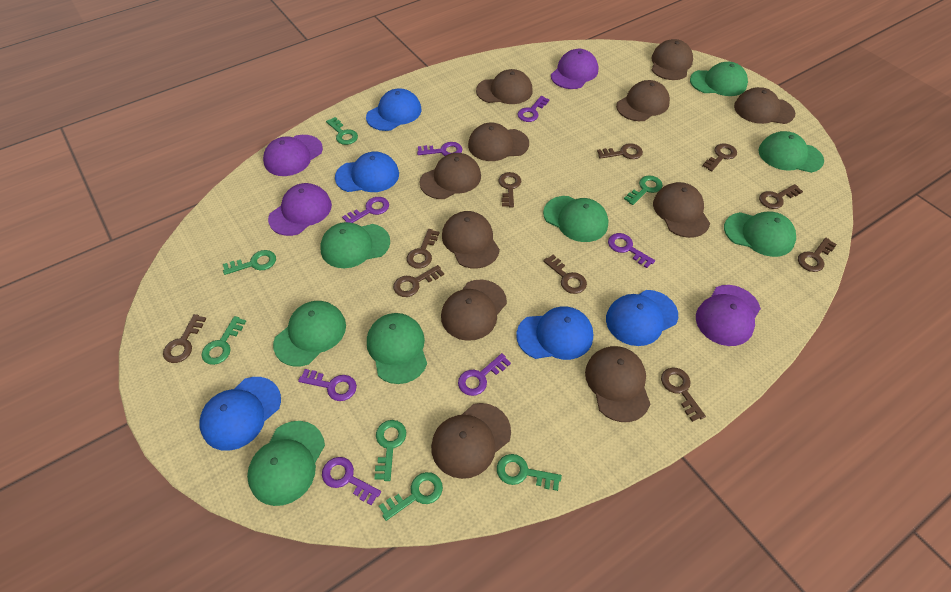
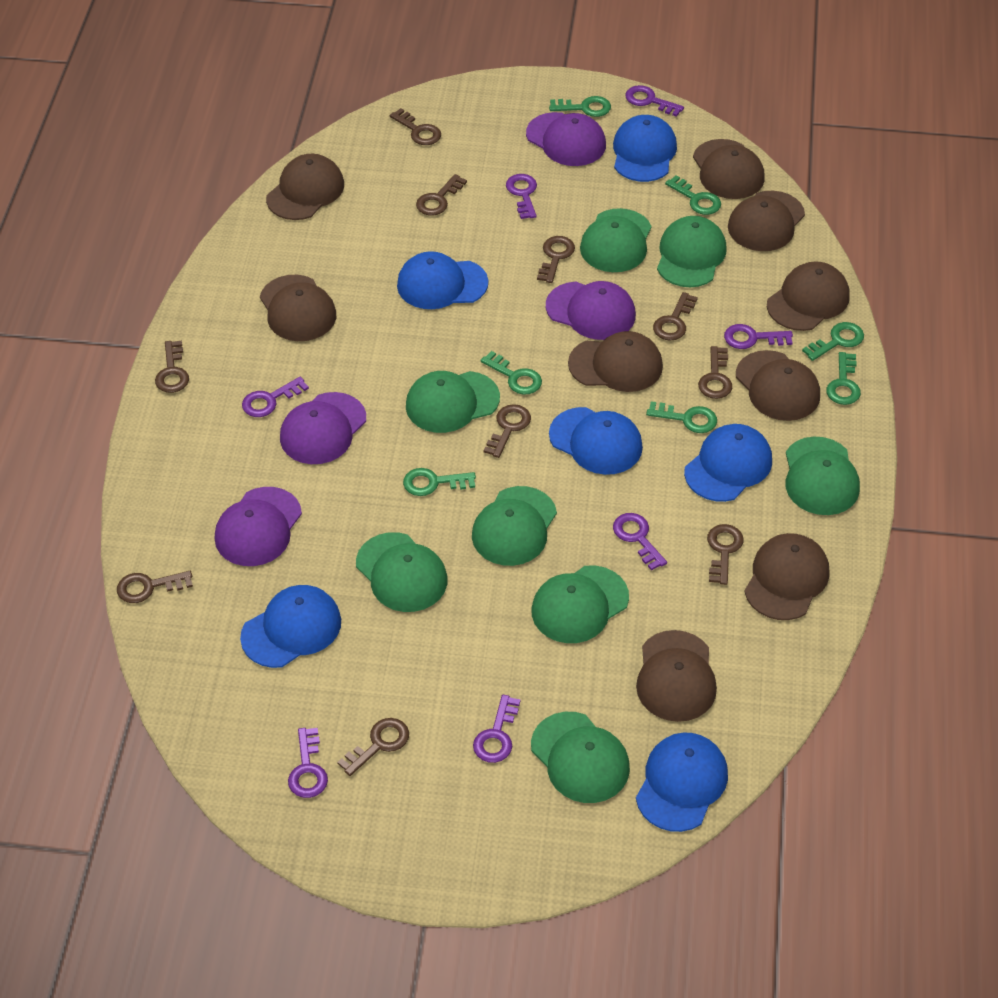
blue cap: 5 -> 6
brown cap: 11 -> 9

